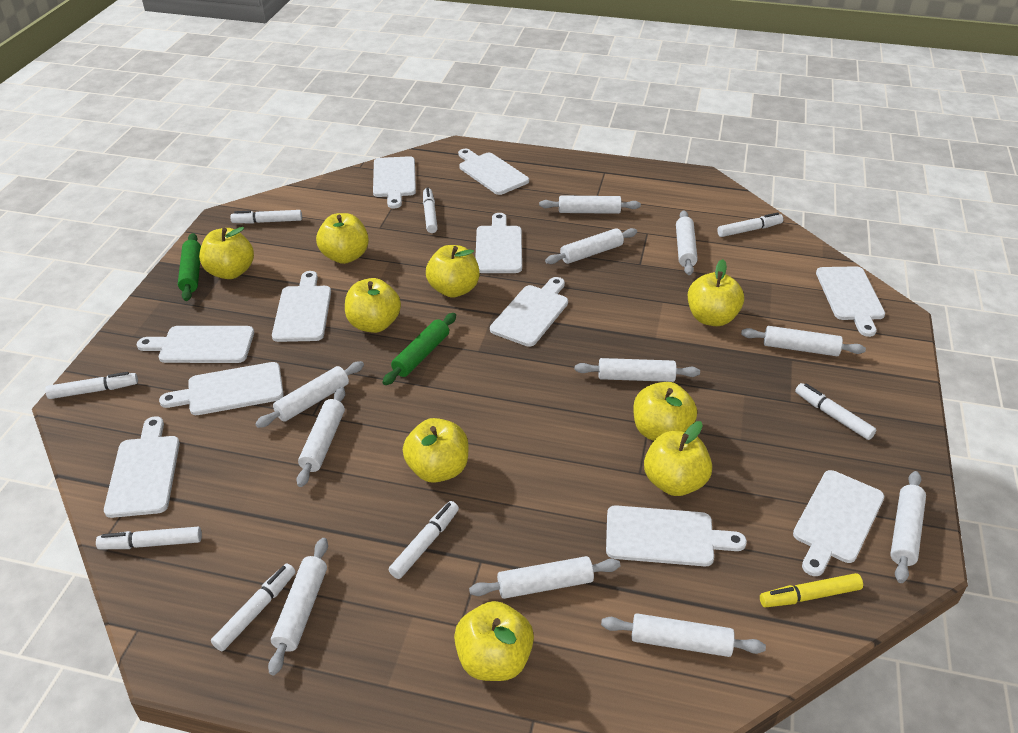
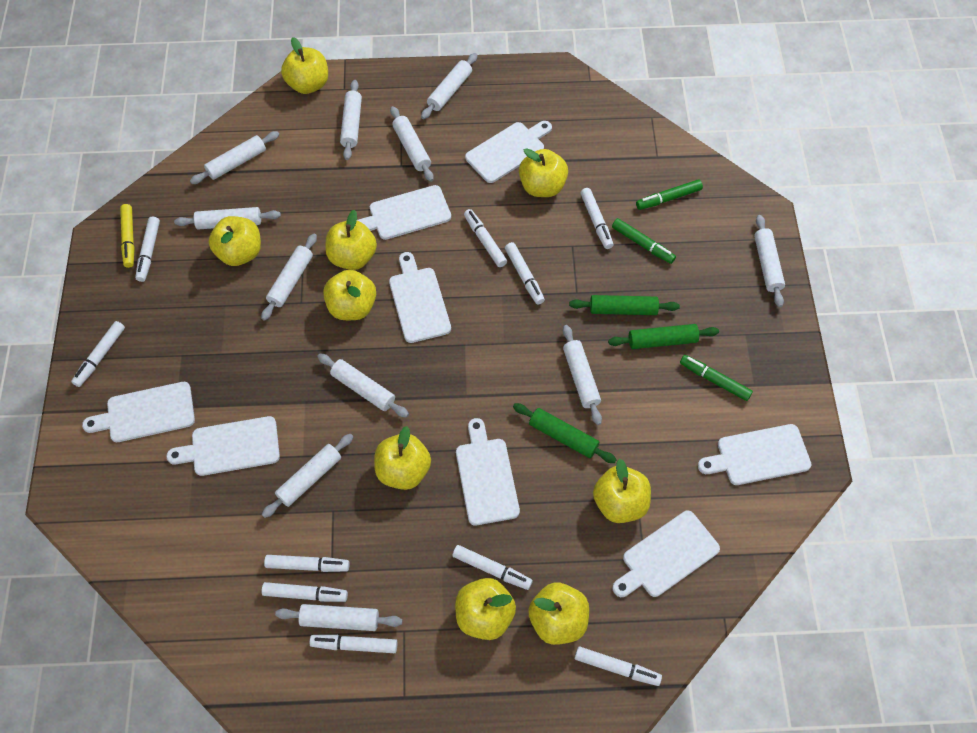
green marker: 0 -> 3
green rolling pin: 2 -> 3
white cutting board: 11 -> 8
white marker: 8 -> 10

